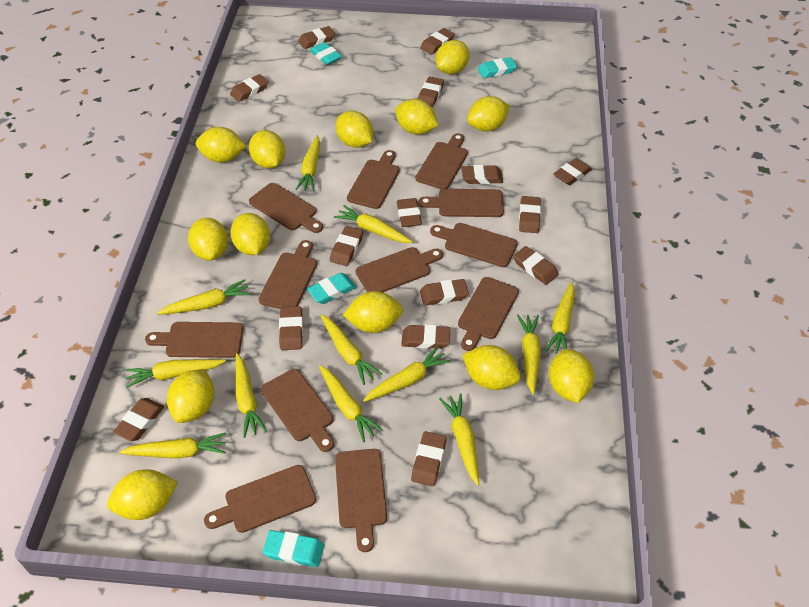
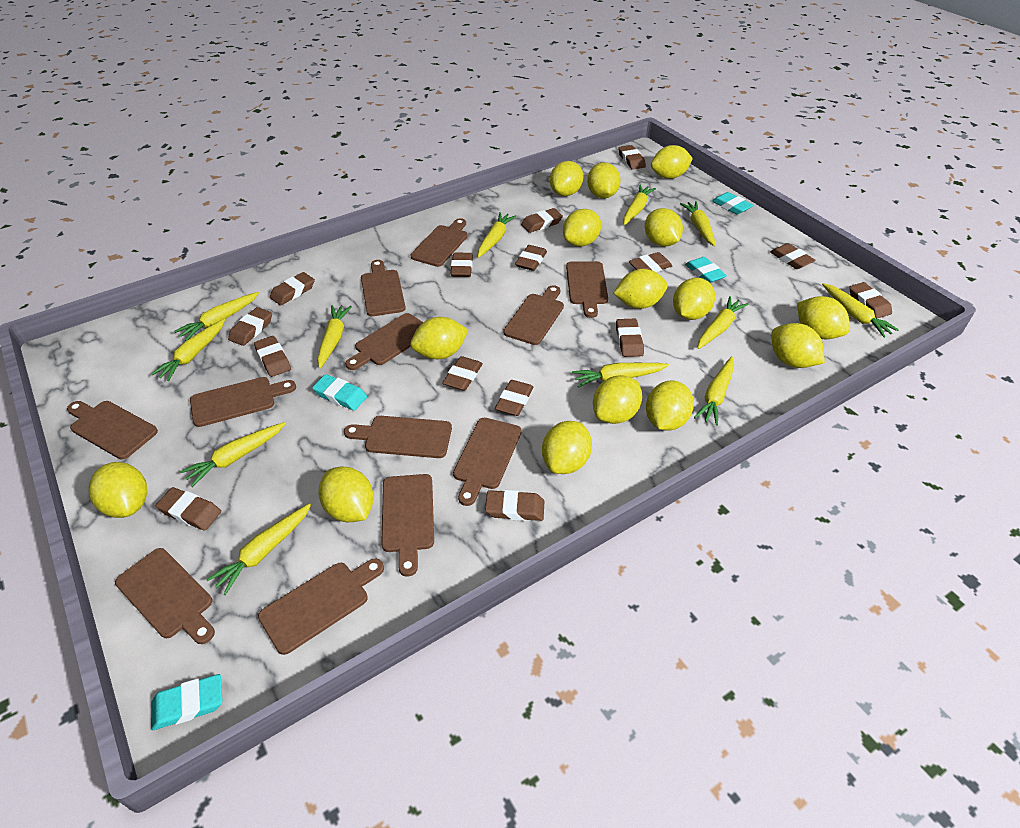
yellow lemon: 13 -> 15

